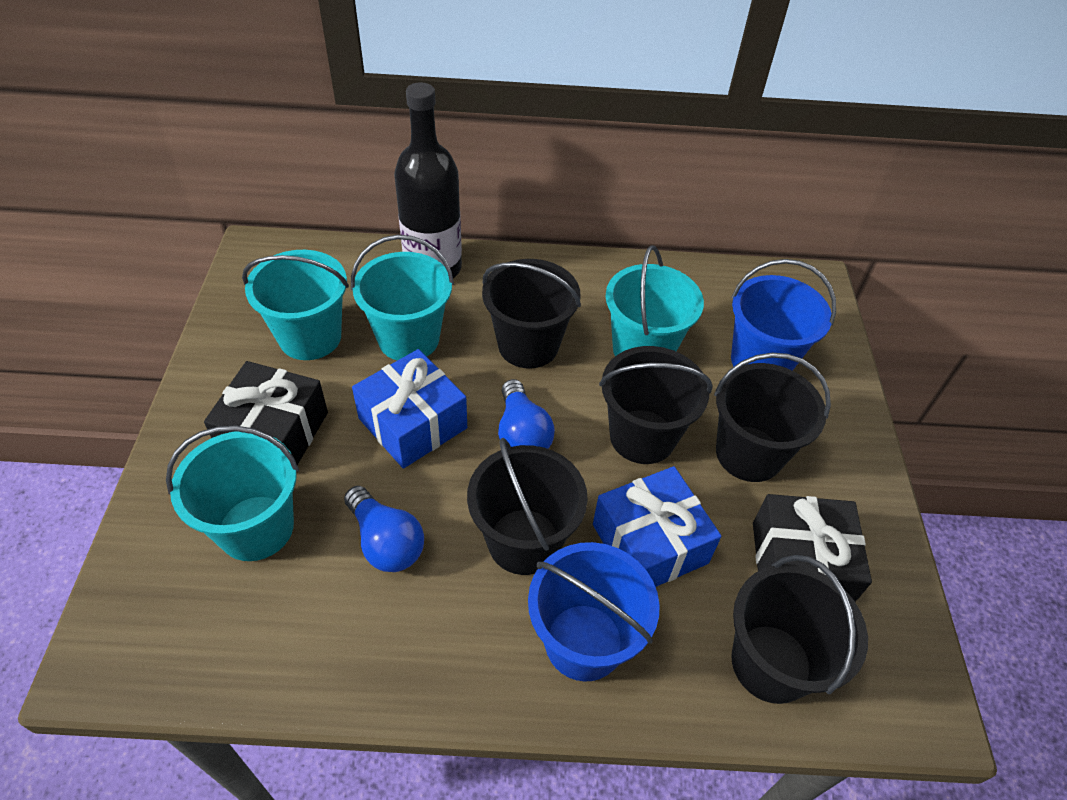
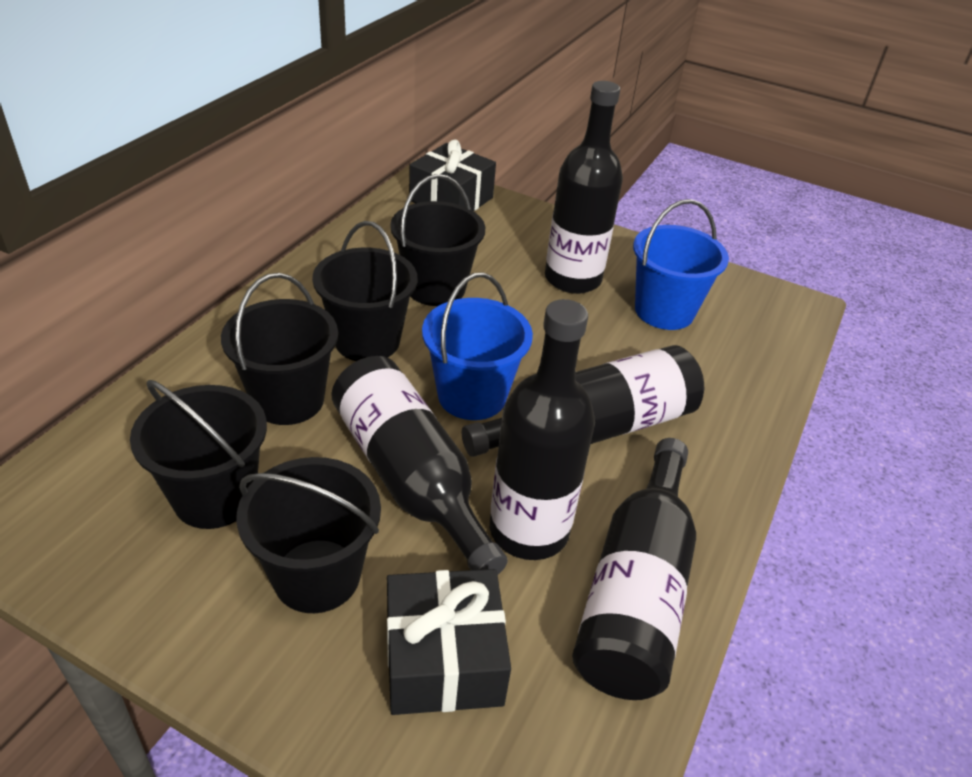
black bottle: 1 -> 5
blue gift: 2 -> 0
blue light bulb: 2 -> 0
turquoise bucket: 4 -> 0

